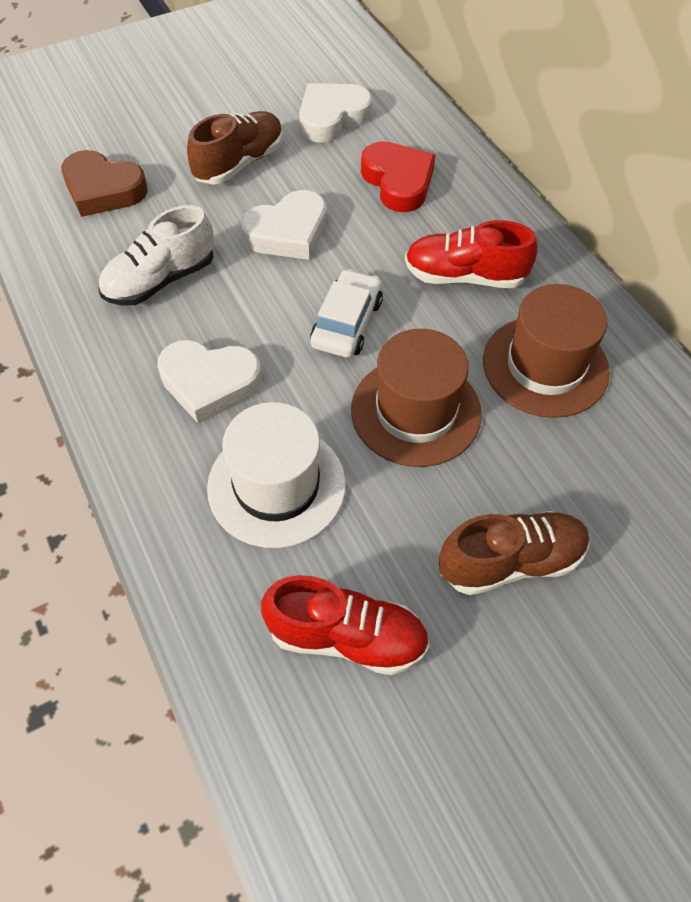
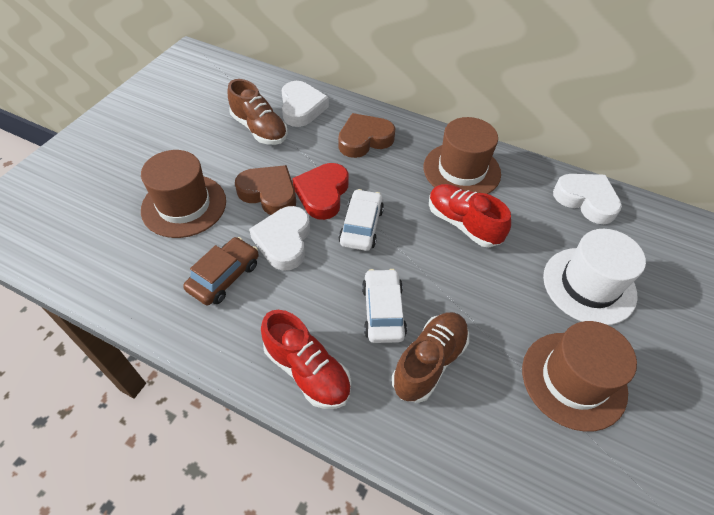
brown car: 0 -> 1
brown hat: 2 -> 3
brown heart: 1 -> 2
white car: 1 -> 2
white shoe: 1 -> 0

